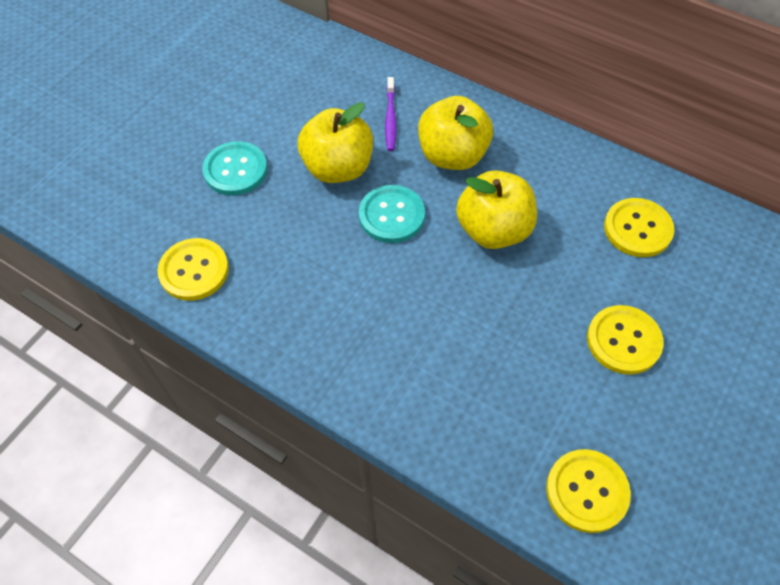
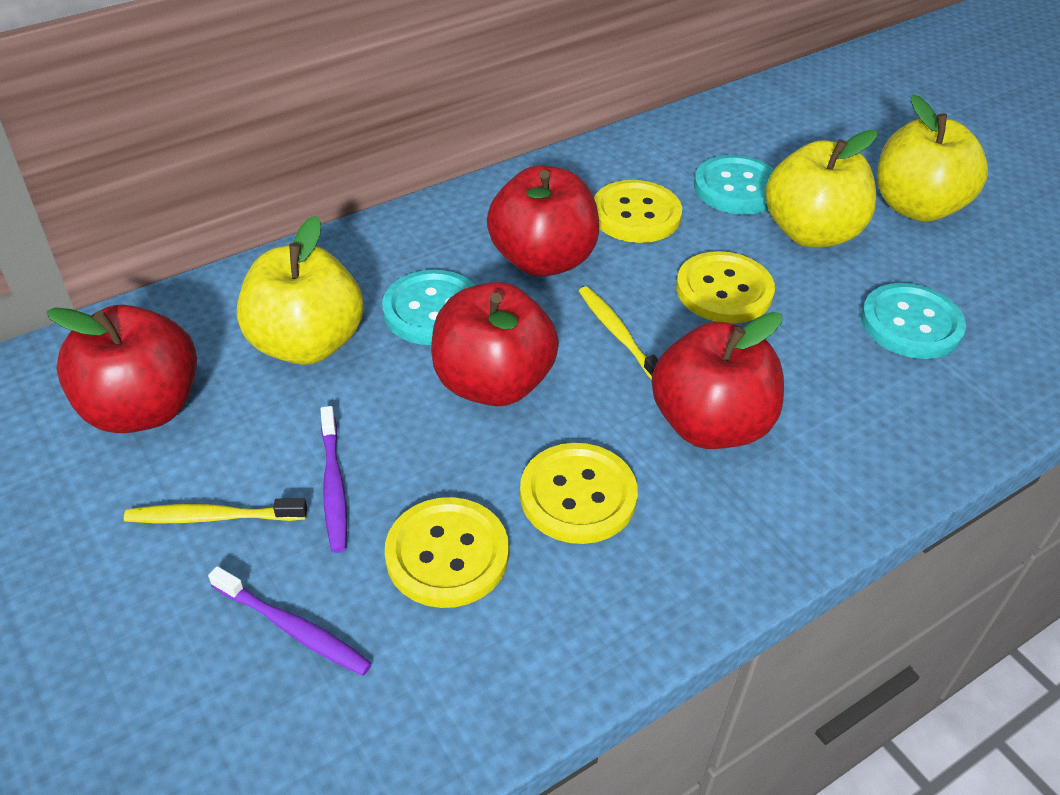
purple toothbrush: 1 -> 2
red apple: 0 -> 4
turquoise button: 2 -> 3
yellow toothbrush: 0 -> 2

